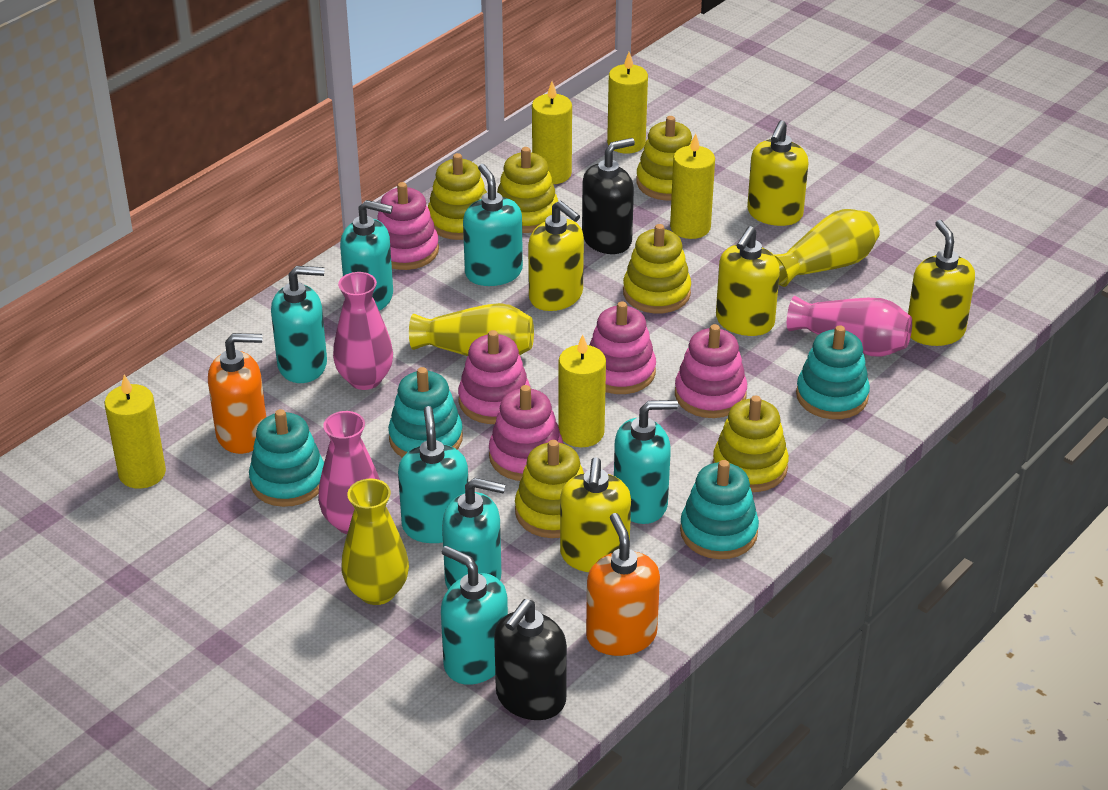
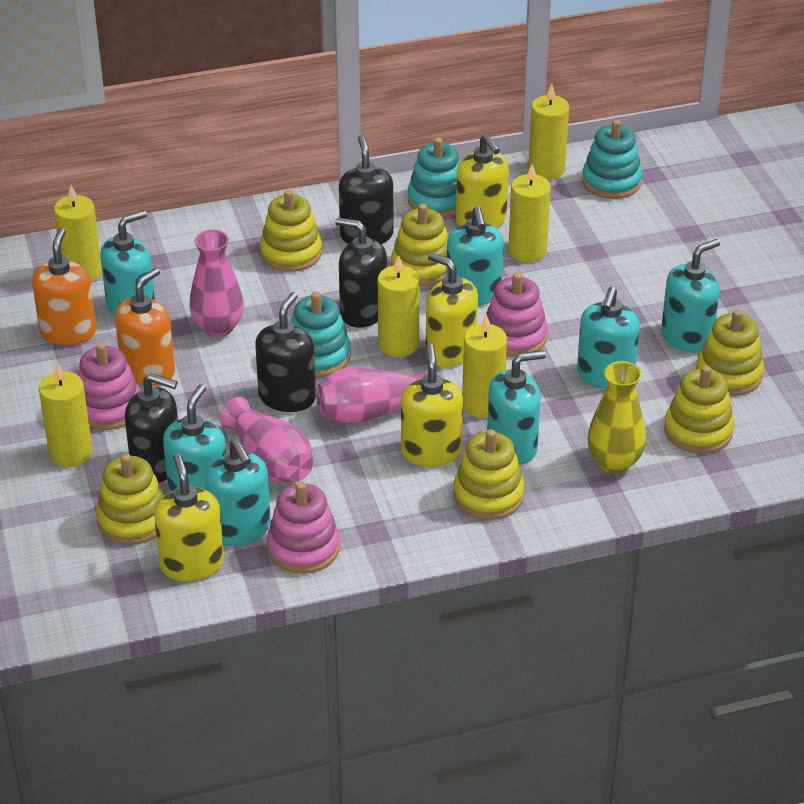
black soap dispenser: 2 -> 4
pink stacking toy: 5 -> 3
turquoise stacking toy: 4 -> 3
yellow candle: 5 -> 6
yellow soap dispenser: 5 -> 4
yellow vase: 3 -> 1

